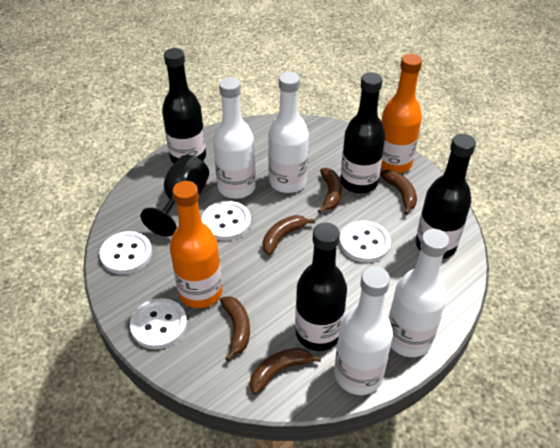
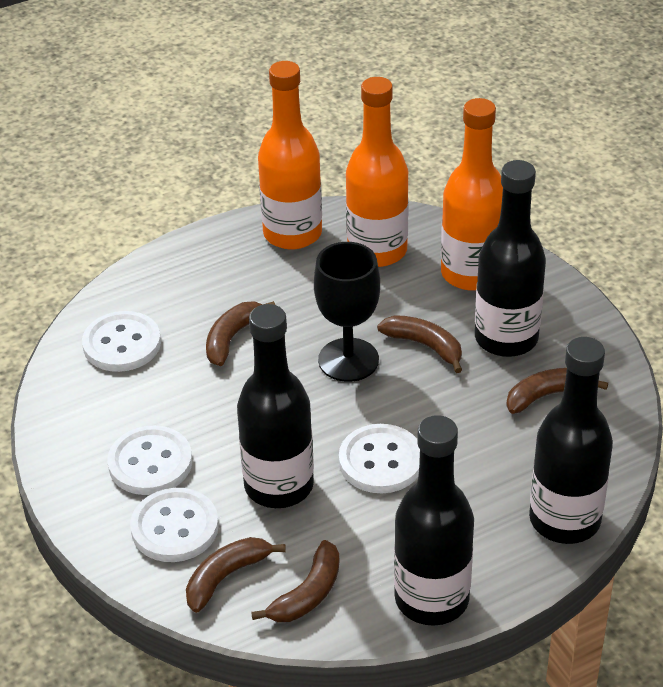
orange bottle: 2 -> 3
white bottle: 4 -> 0

